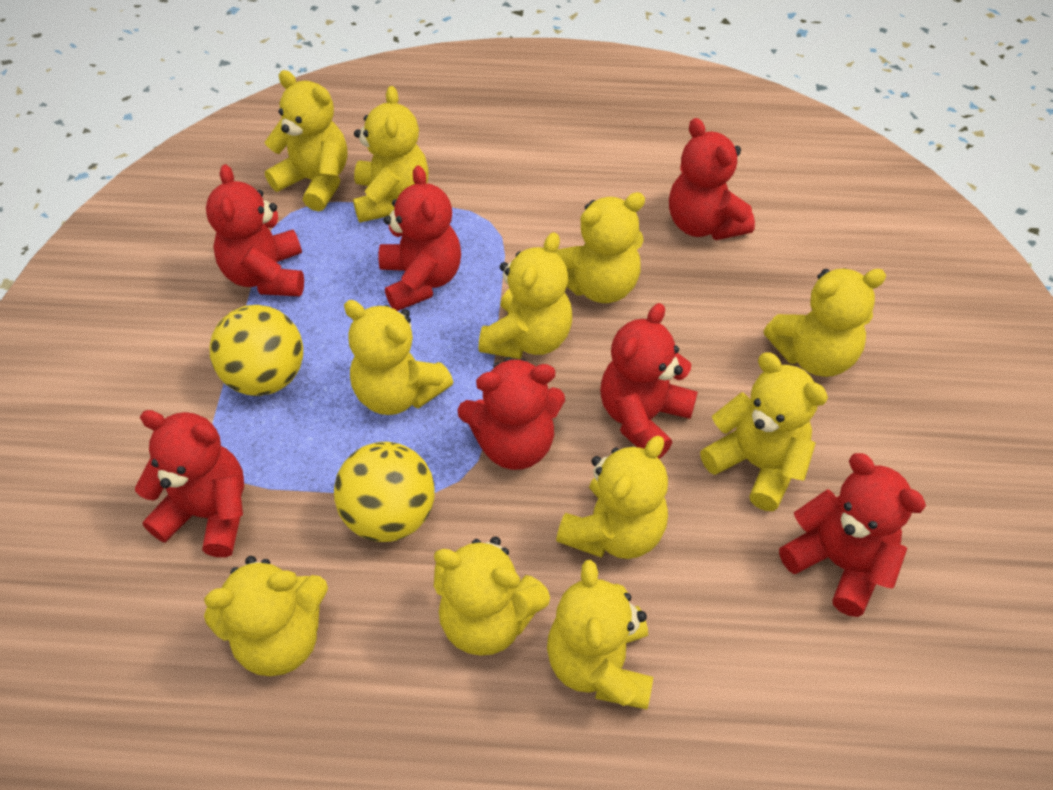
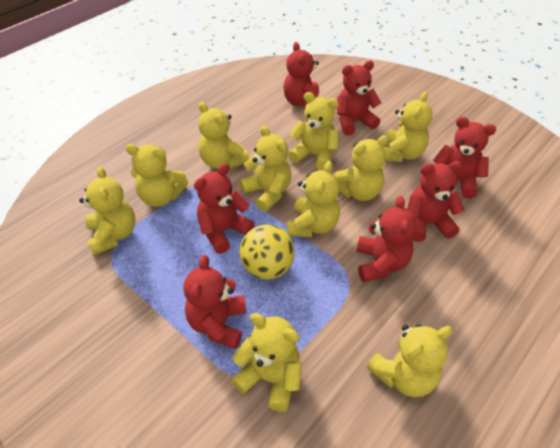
yellow ball: 2 -> 1
yellow teddy bear: 11 -> 10

